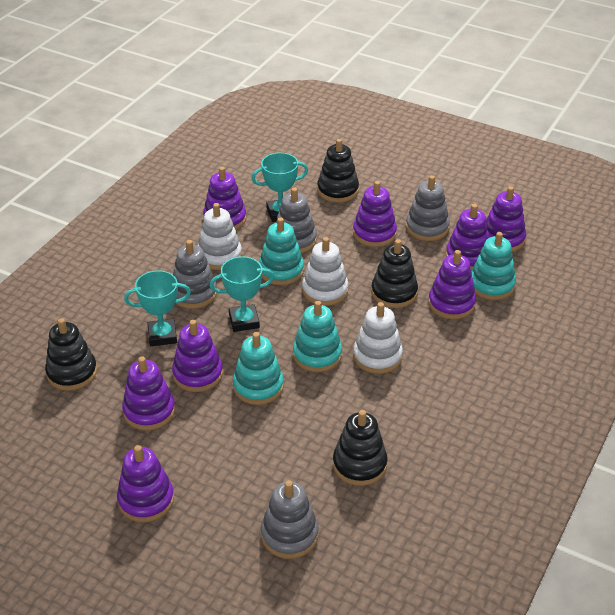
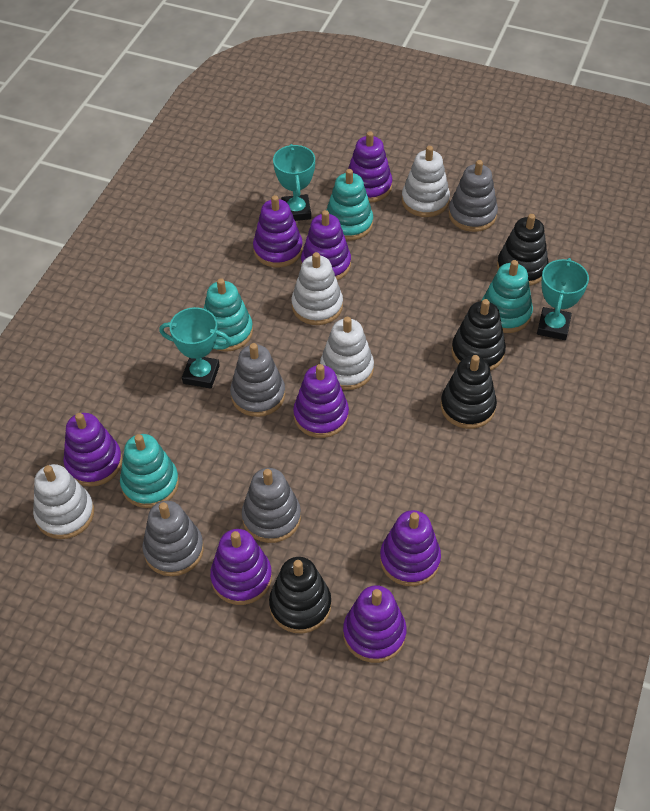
white stacking toy: 3 -> 4

